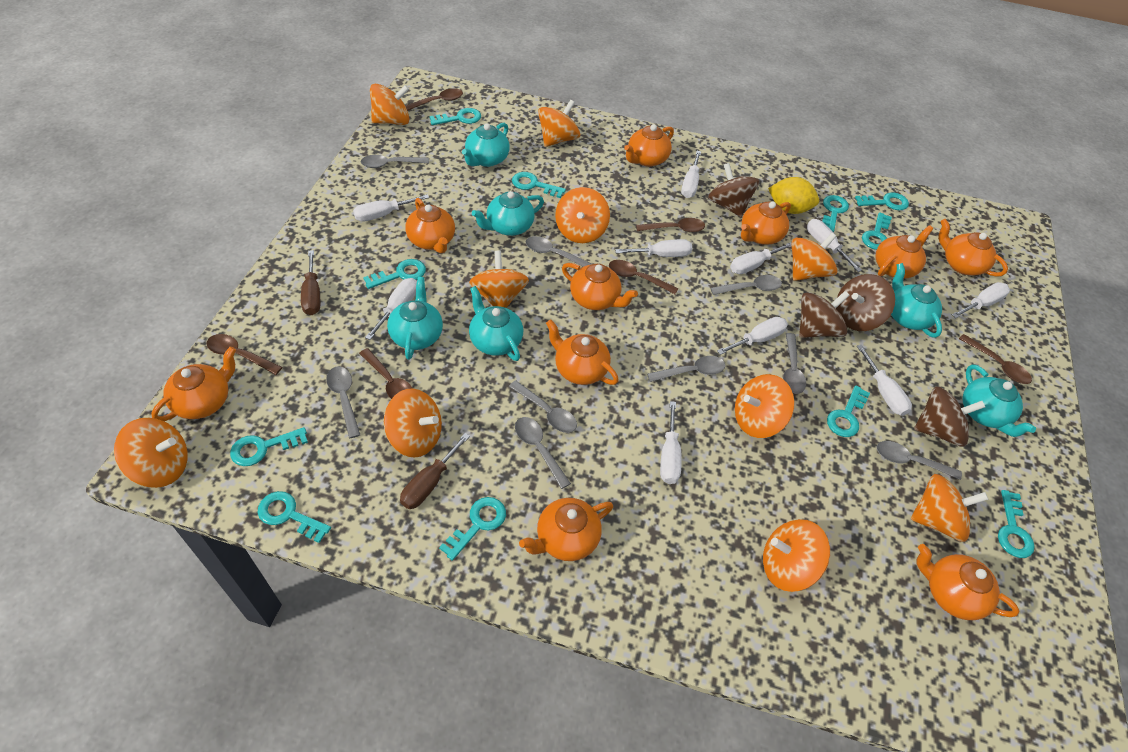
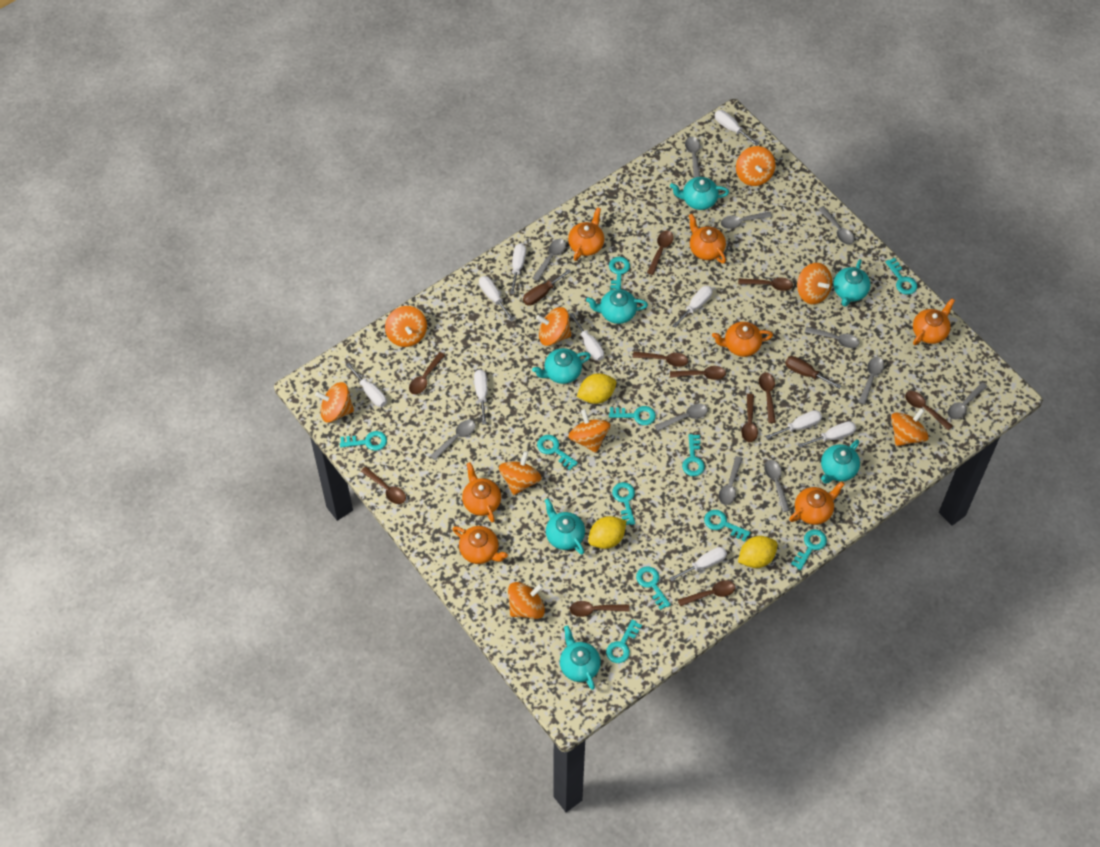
brown spinning top: 4 -> 0
brown spoon: 6 -> 11
grey spoon: 9 -> 11
orange spinning top: 10 -> 9
orange teapot: 10 -> 7
turquoise teapot: 6 -> 7
yellow lemon: 1 -> 3

